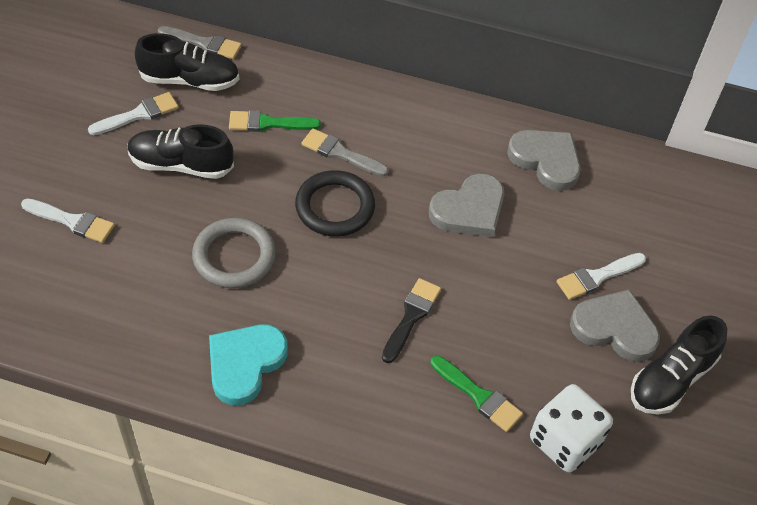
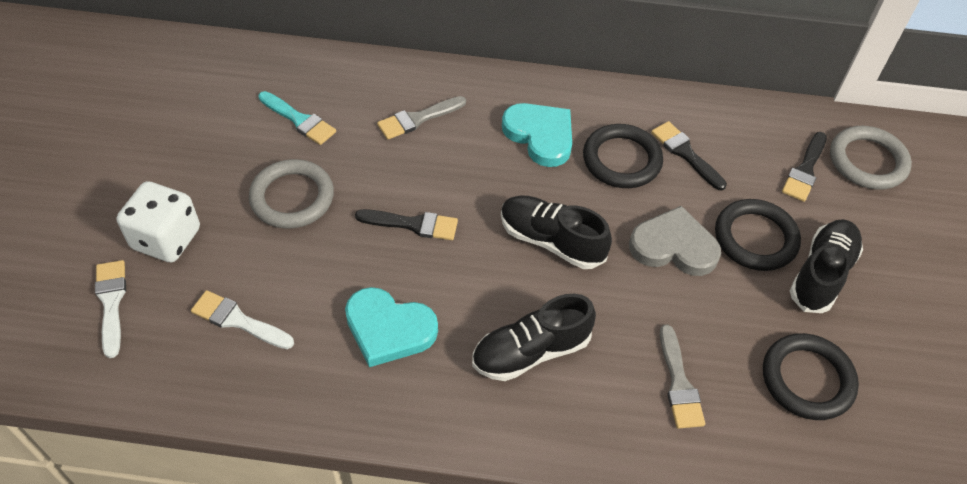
black brush: 1 -> 3
black ring: 1 -> 3
green brush: 2 -> 0
grey heart: 3 -> 1
grey ring: 1 -> 2
turquoise brush: 0 -> 1
turquoise heart: 1 -> 2
white brush: 3 -> 2

